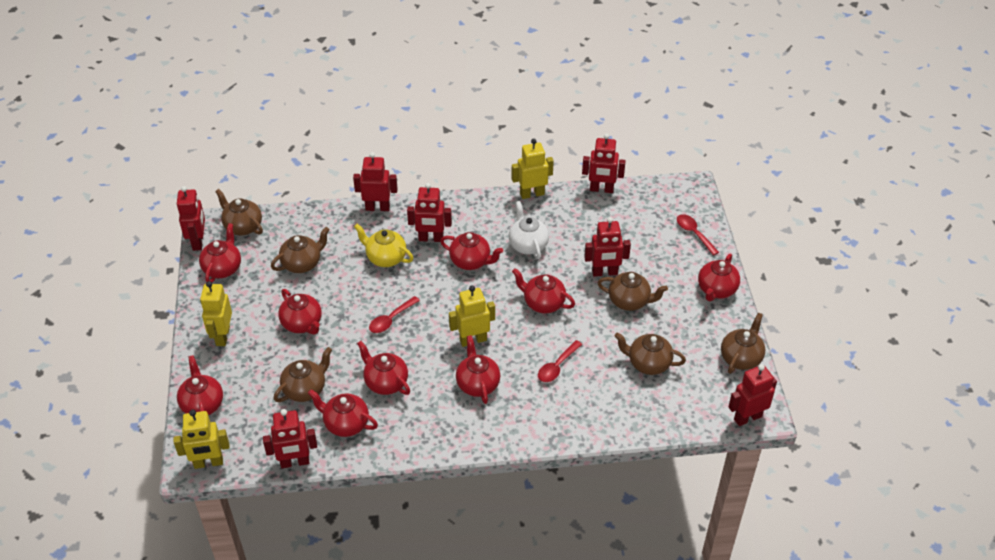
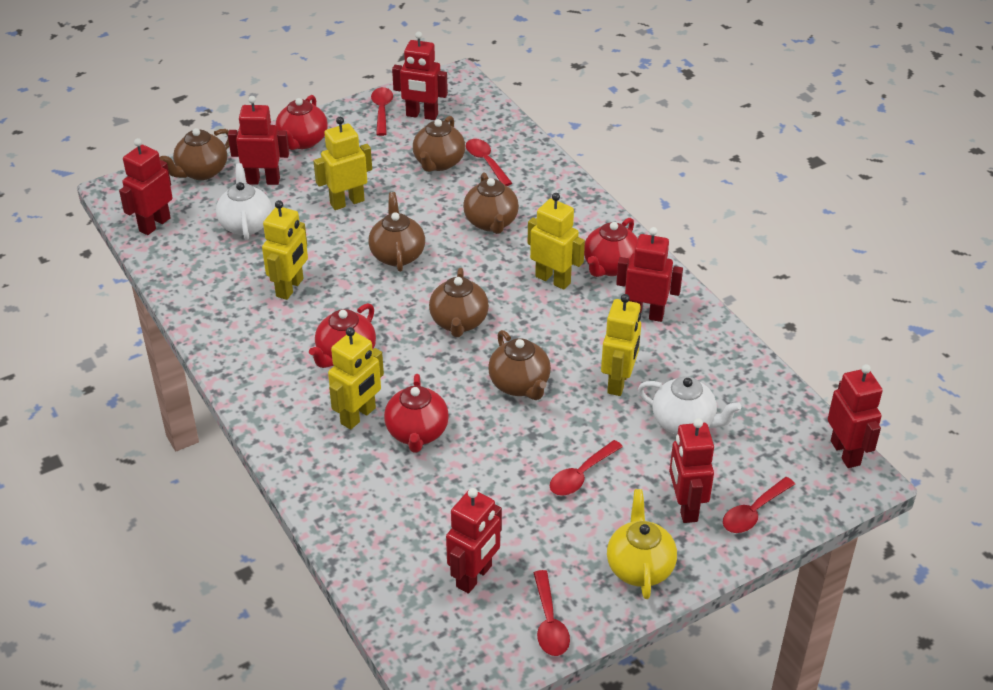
red spoon: 3 -> 5
red teapot: 9 -> 4
white teapot: 1 -> 2
yellow robot: 4 -> 5

